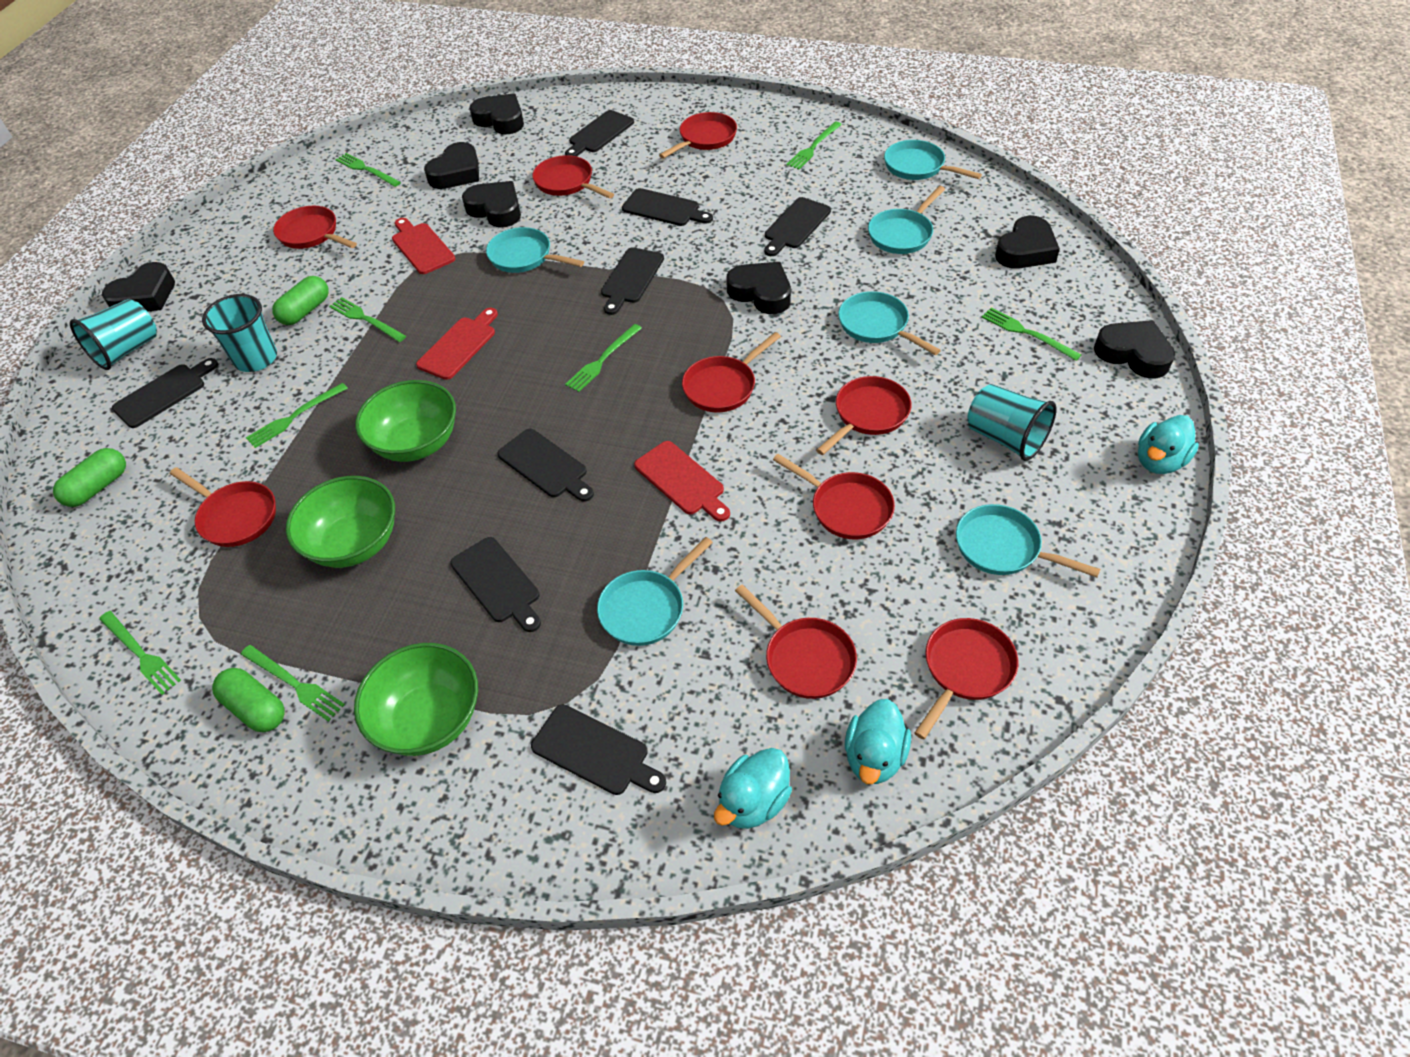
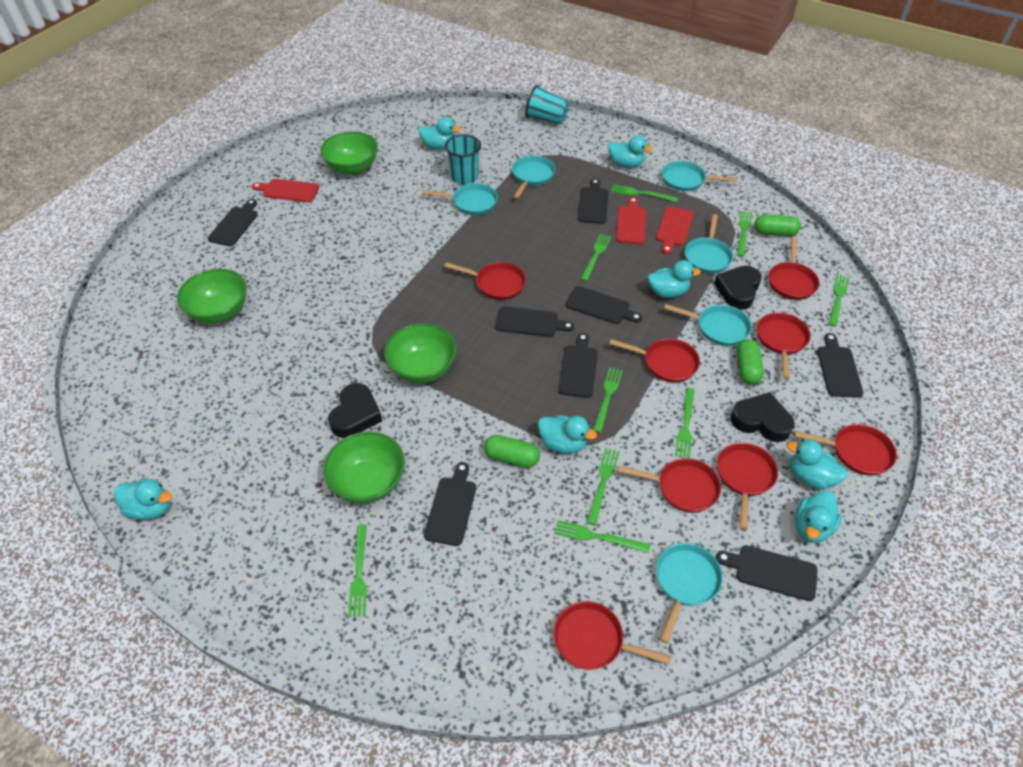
black heart: 7 -> 3
green bowl: 3 -> 4
green fork: 8 -> 9
red pan: 9 -> 8
turquoise cup: 3 -> 2
turquoise duck: 3 -> 7

